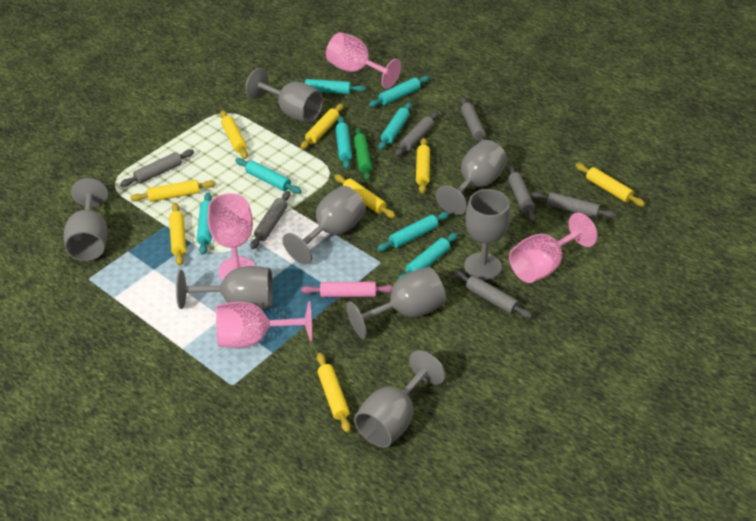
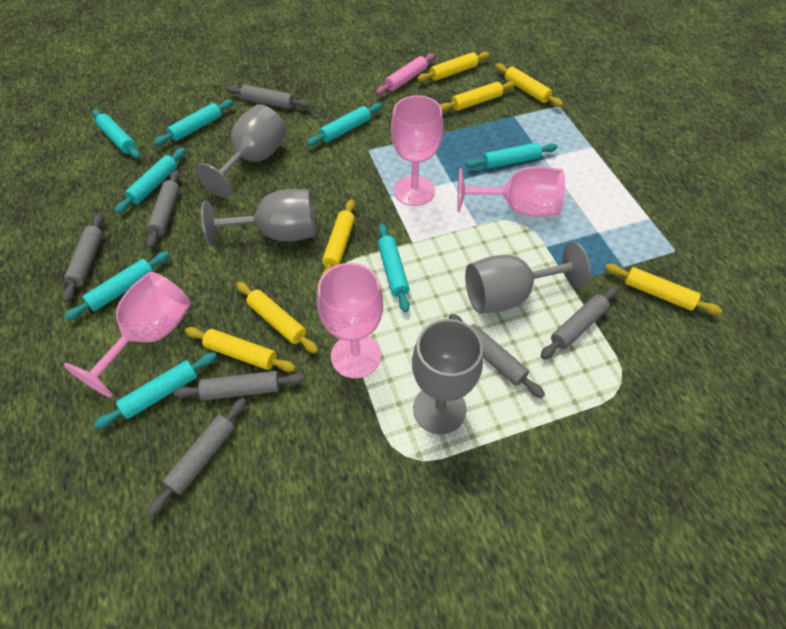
green rolling pin: 1 -> 0
grey goblet: 8 -> 4
yellow rolling pin: 8 -> 7

